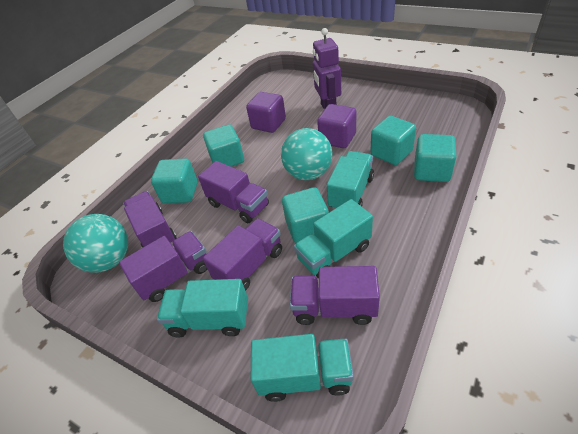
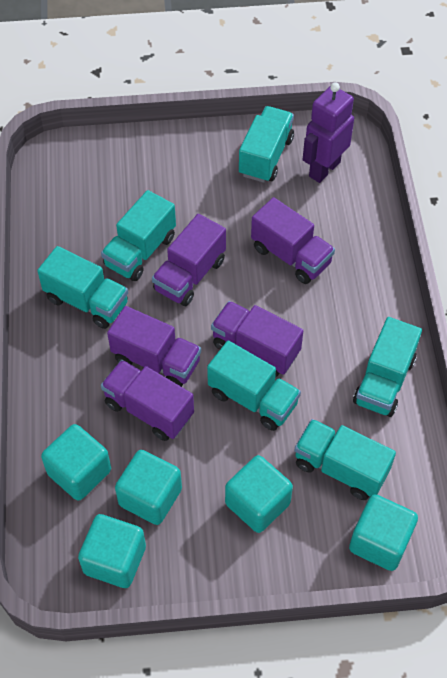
purple cube: 2 -> 0
turquoise ball: 2 -> 0
turquoise truck: 4 -> 6

